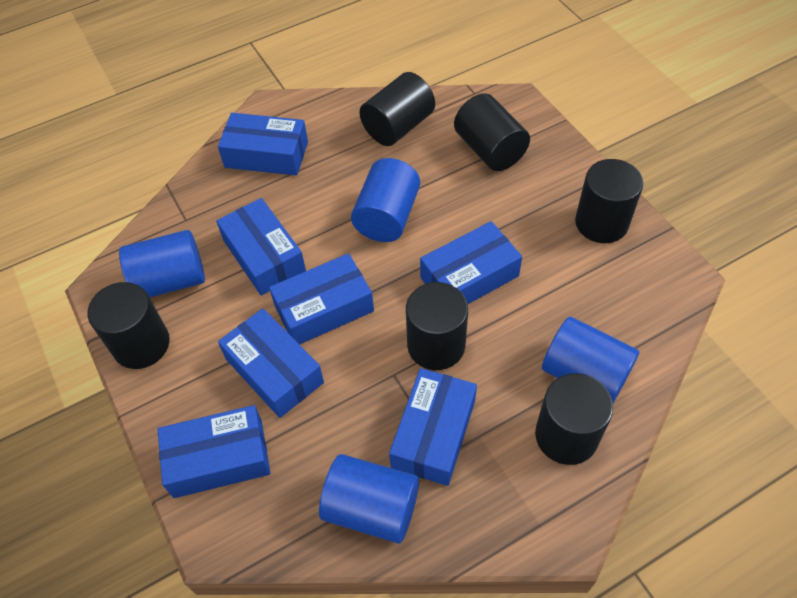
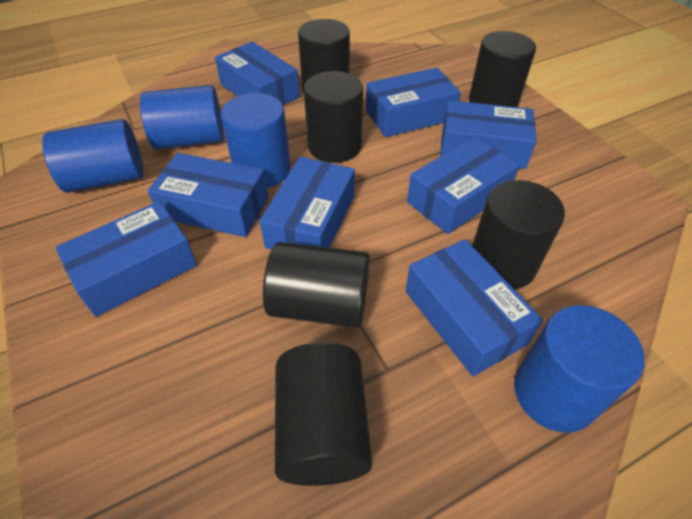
blue box: 7 -> 8

